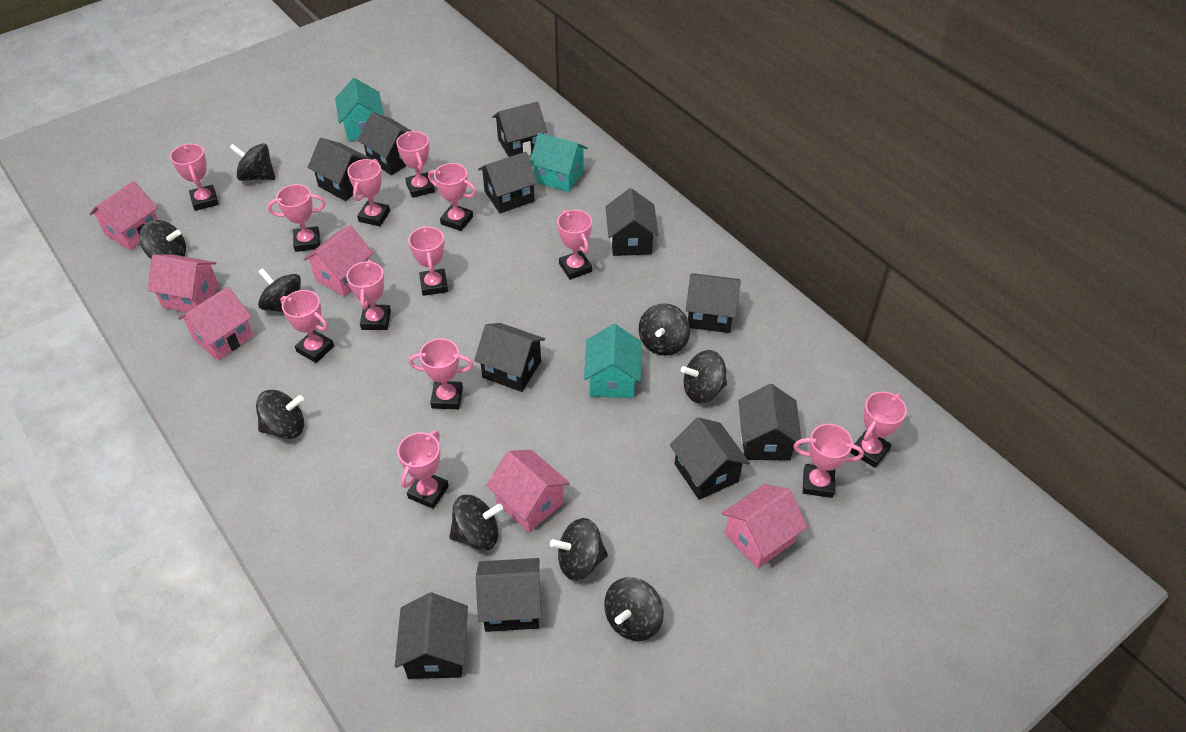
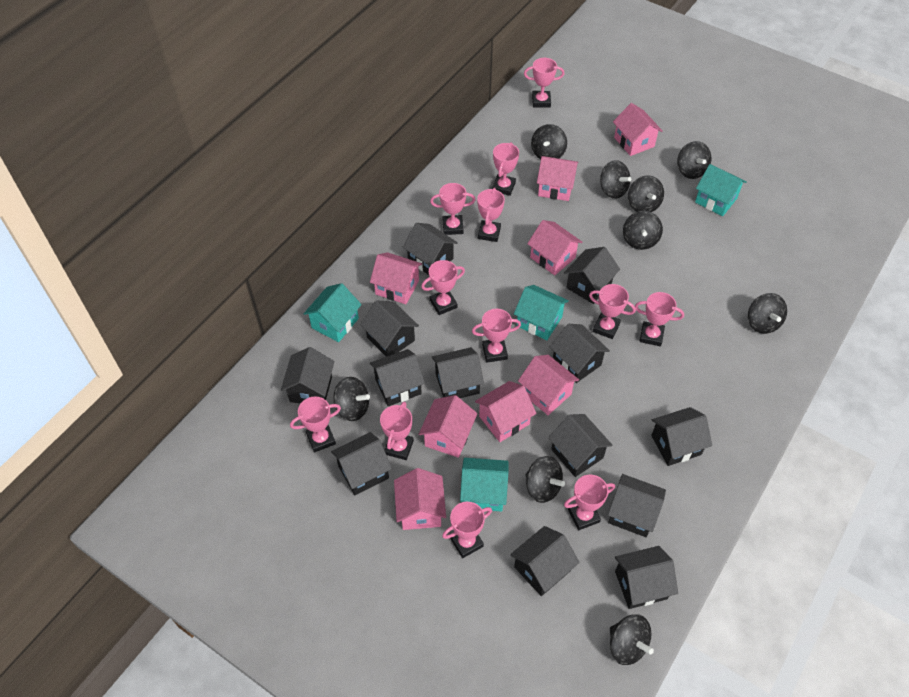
black house: 11 -> 13
pink house: 6 -> 8
pink trophy: 13 -> 12
turquoise house: 3 -> 4

